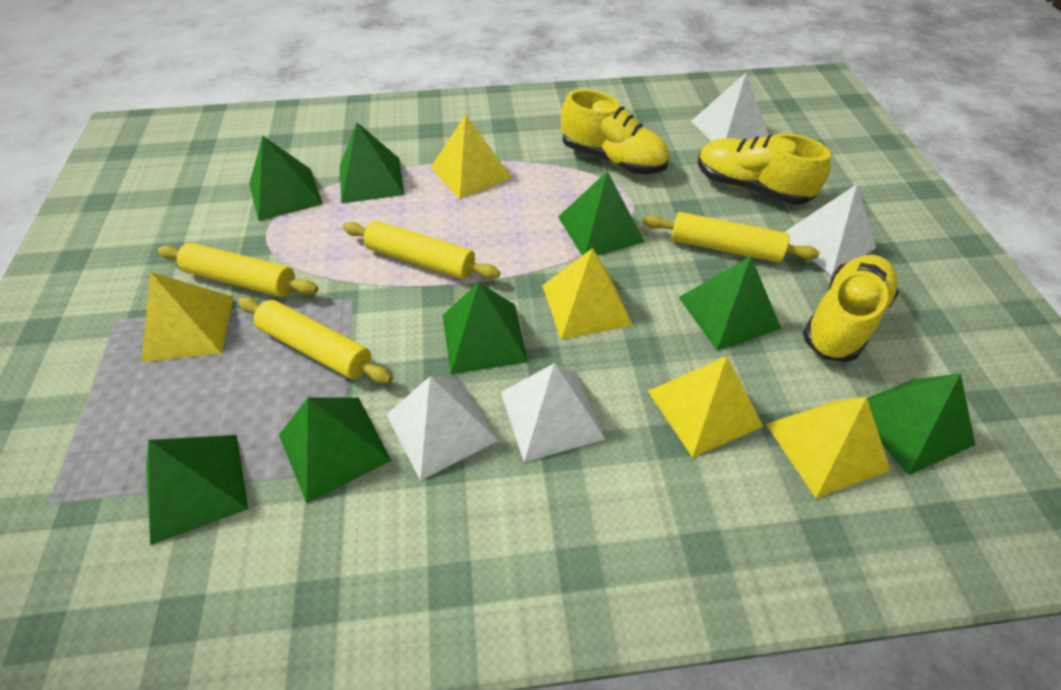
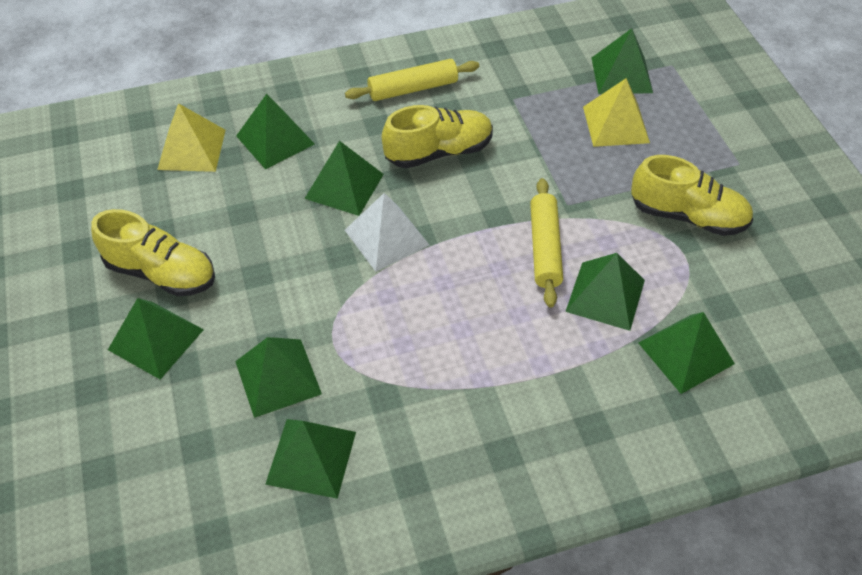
white pyramid: 4 -> 1
yellow pyramid: 5 -> 2
yellow rolling pin: 4 -> 2

